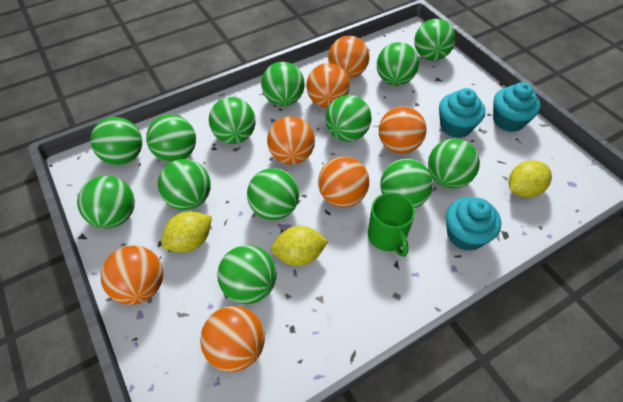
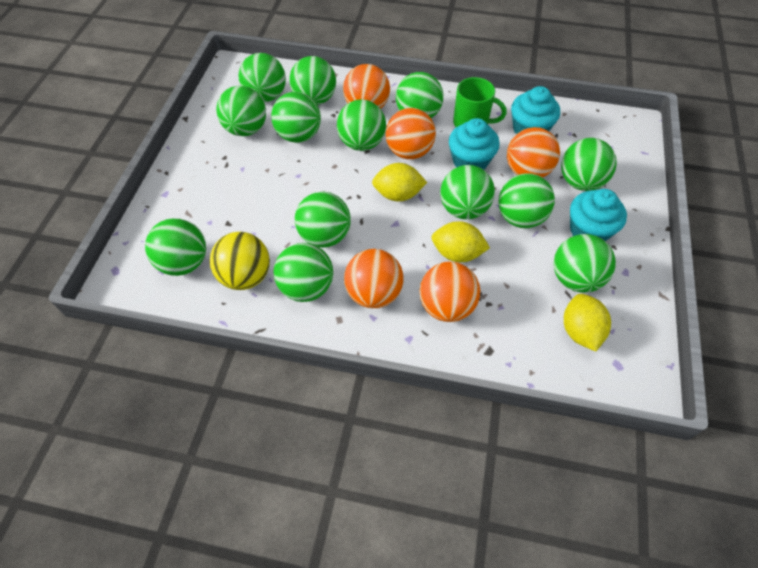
orange ball: 7 -> 5
yellow ball: 0 -> 1

